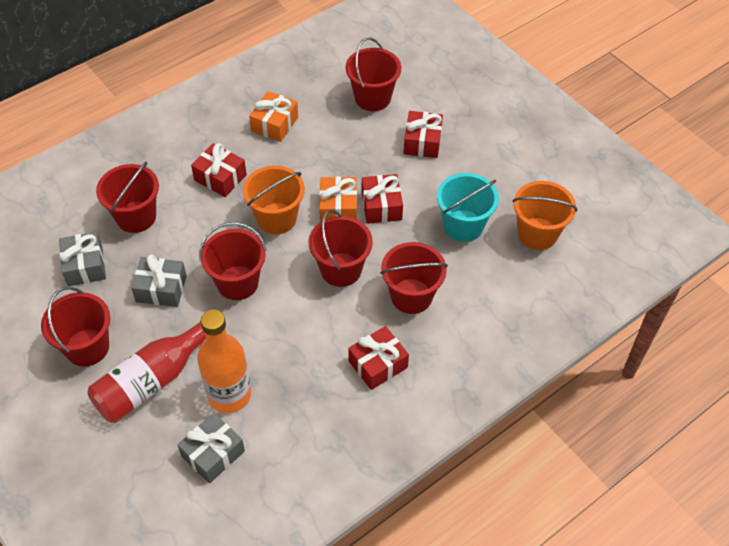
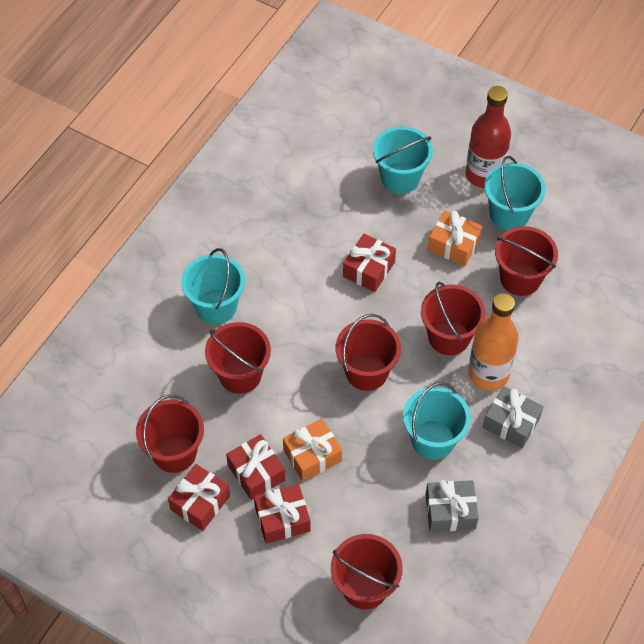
grey gift: 3 -> 2
orange bucket: 2 -> 0
turquoise bucket: 1 -> 4

